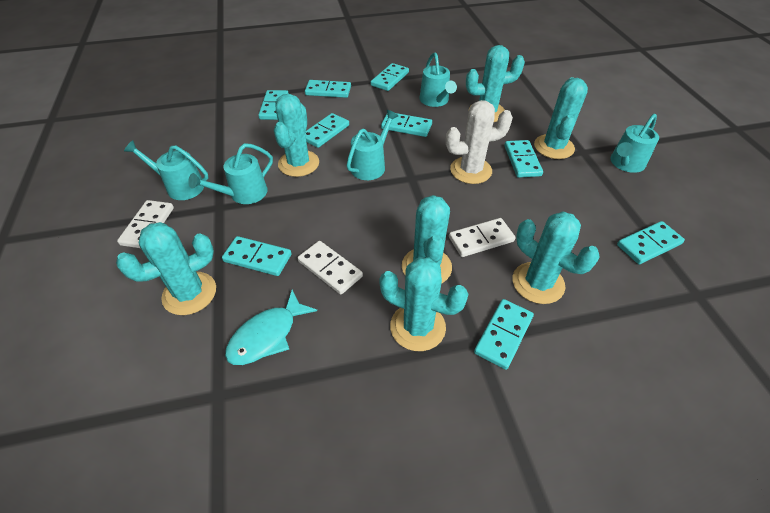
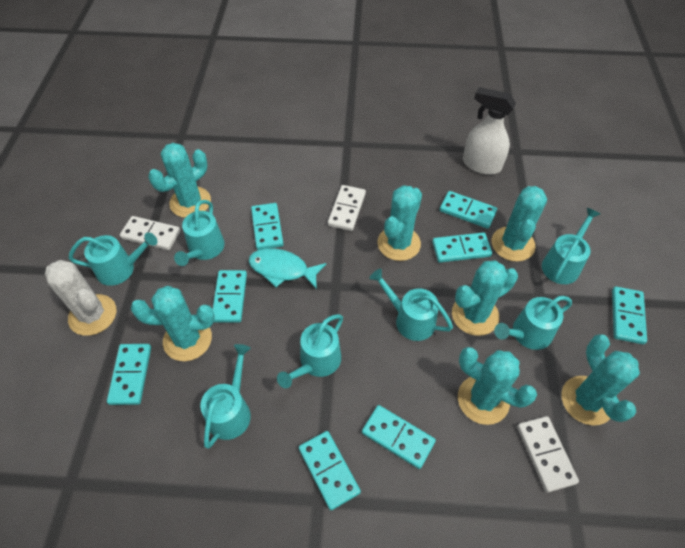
turquoise domino: 9 -> 8
turquoise watering can: 5 -> 7
white spray bottle: 0 -> 1

